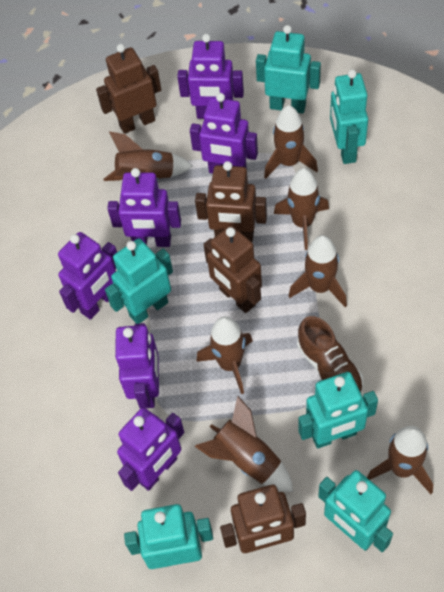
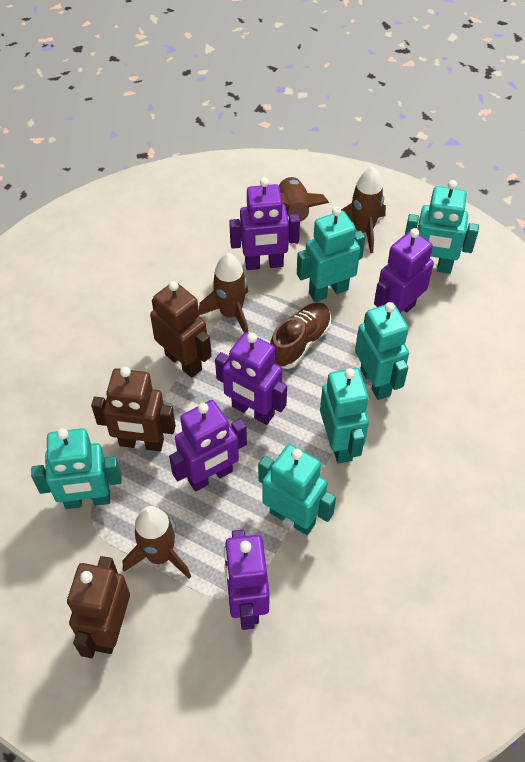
brown robot: 4 -> 3
brown rocket: 7 -> 4
purple robot: 6 -> 5

